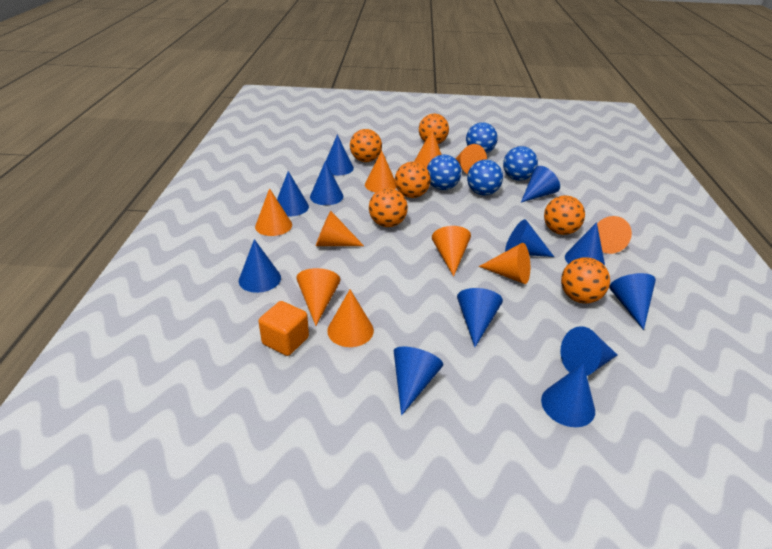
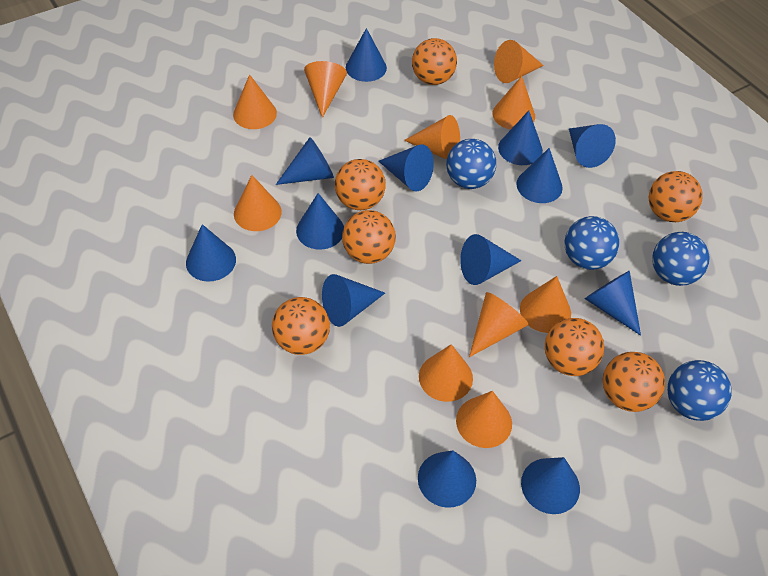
blue cone: 12 -> 13
orange ball: 6 -> 7
orange cube: 1 -> 0

